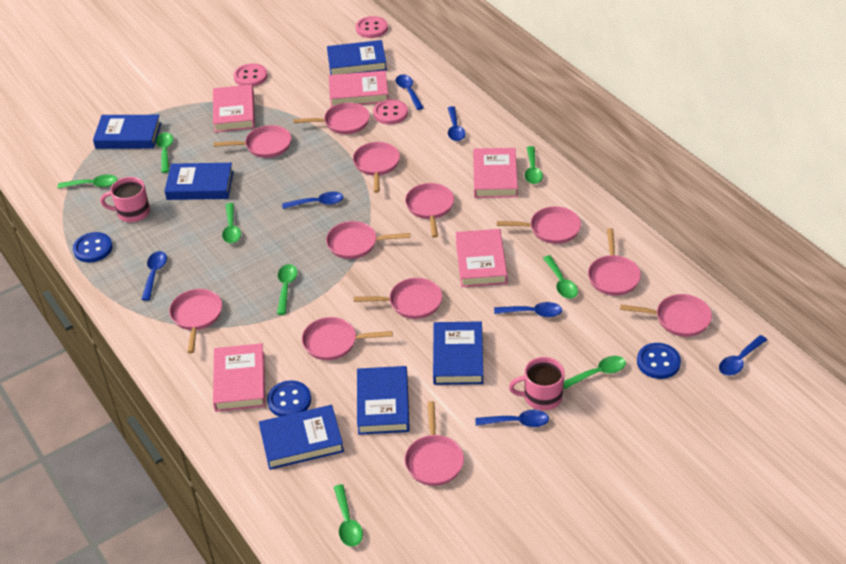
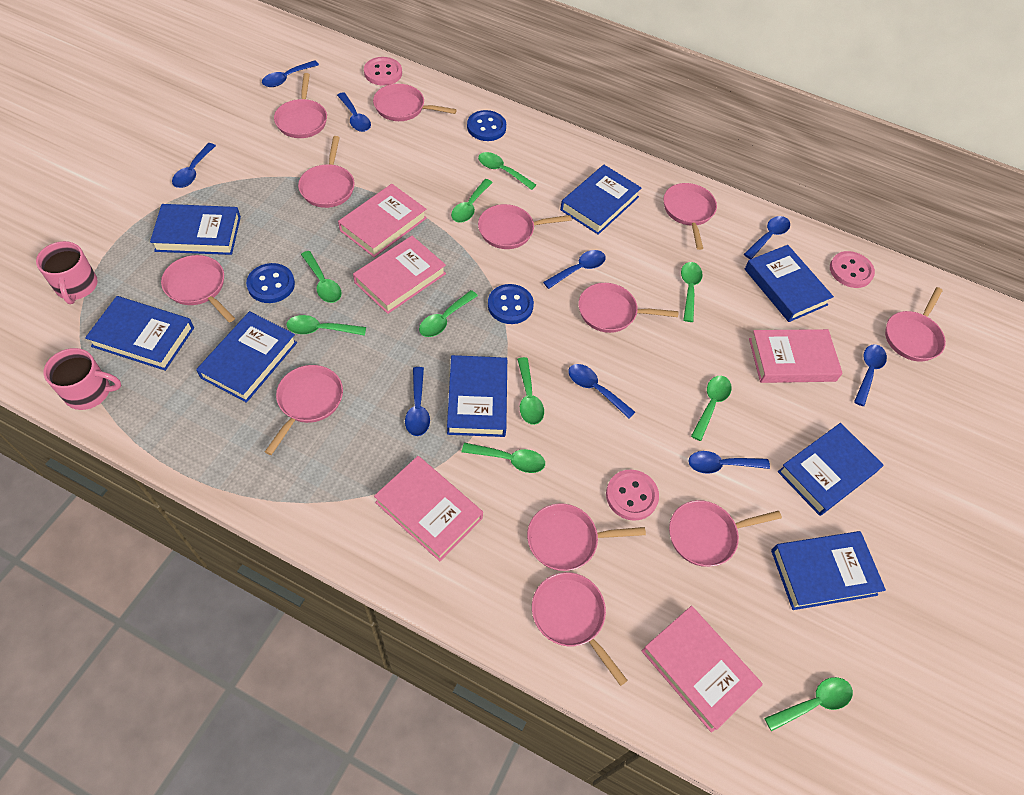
blue book: 6 -> 8
blue spoon: 7 -> 9
green spoon: 8 -> 10

